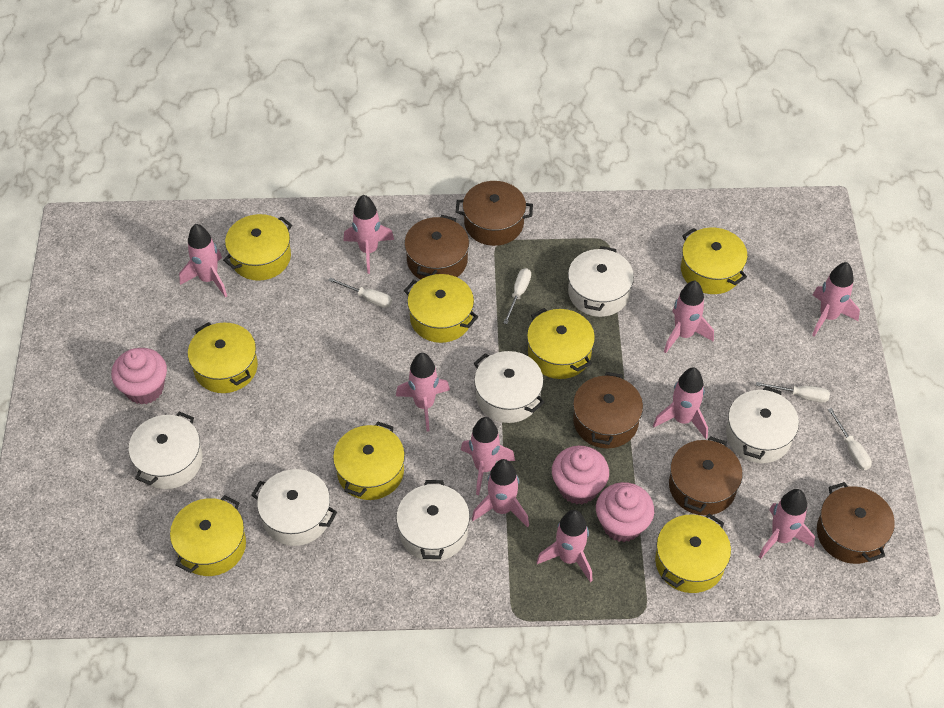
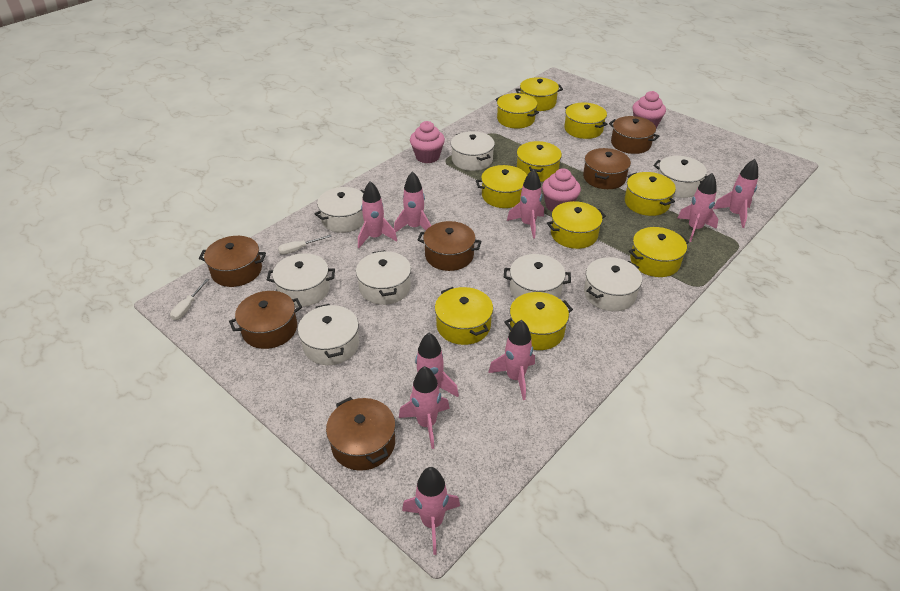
brown pot: 5 -> 6
pink rocket: 10 -> 9
white pot: 6 -> 8
white screwdriver: 4 -> 2
yellow pot: 8 -> 10

